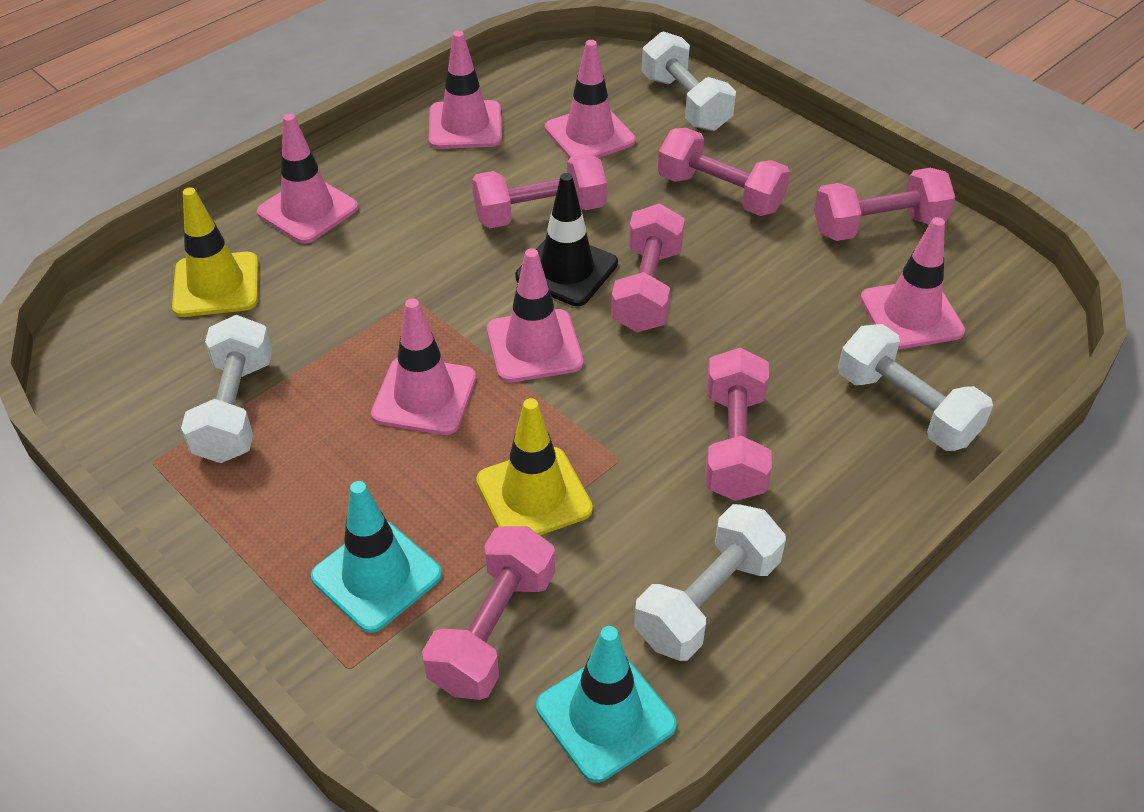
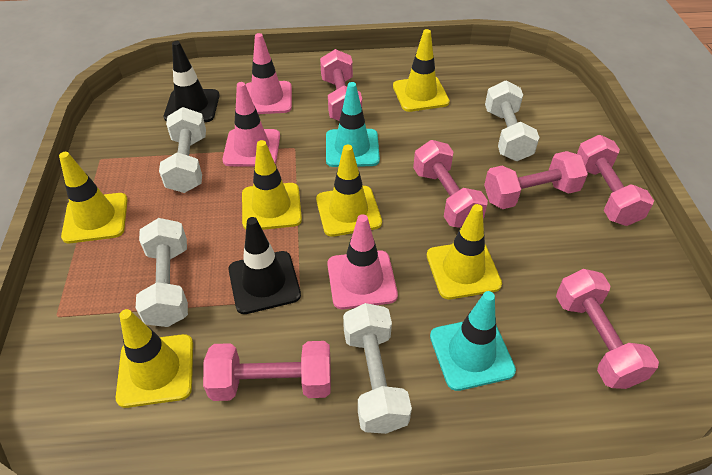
black traffic cone: 1 -> 2
pink traffic cone: 6 -> 3
yellow traffic cone: 2 -> 6

